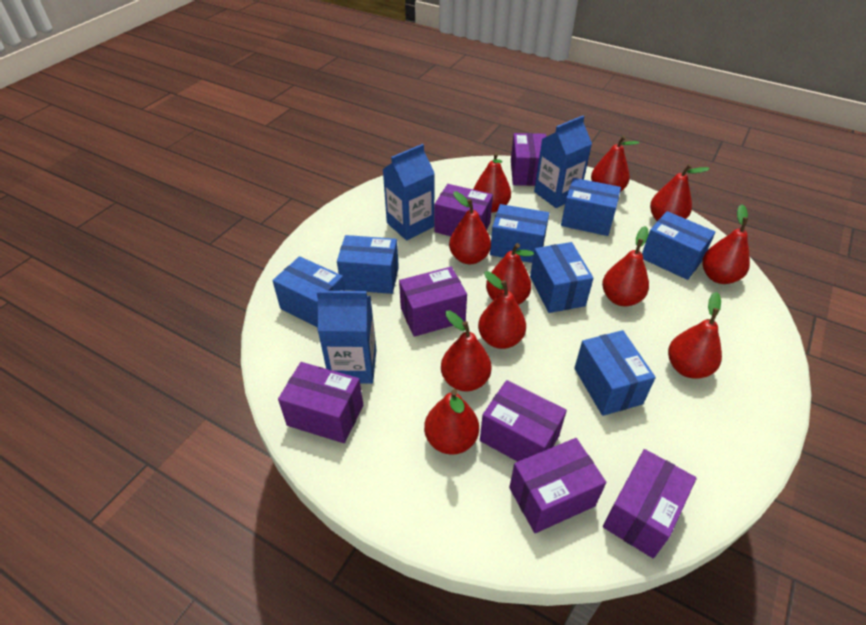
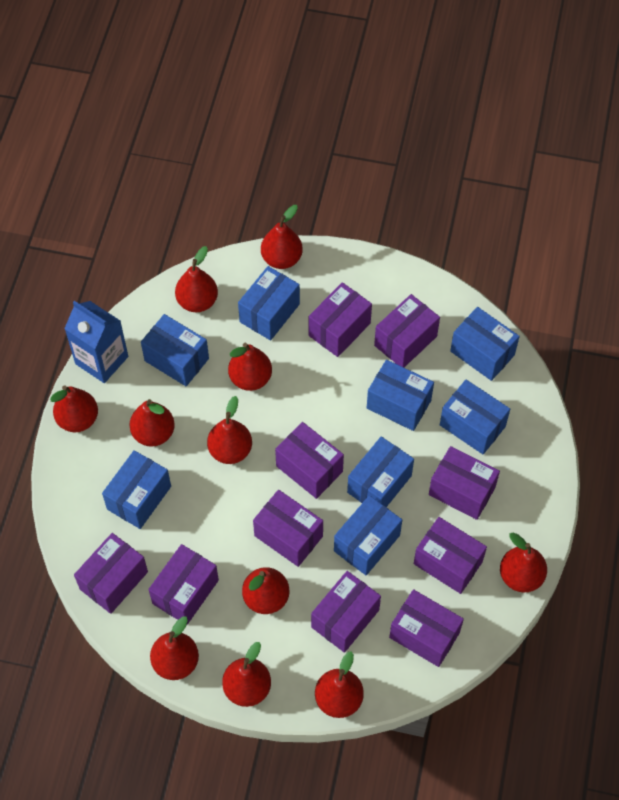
blue box: 7 -> 8
blue carton: 3 -> 1
purple box: 7 -> 10

